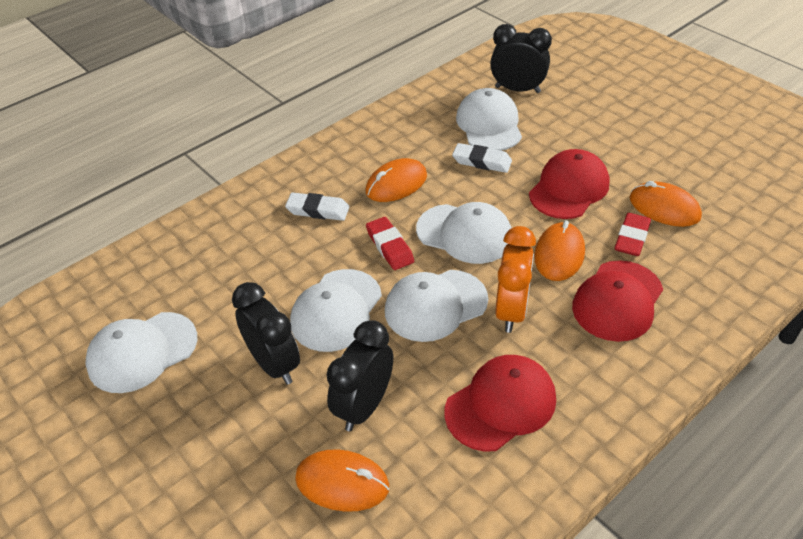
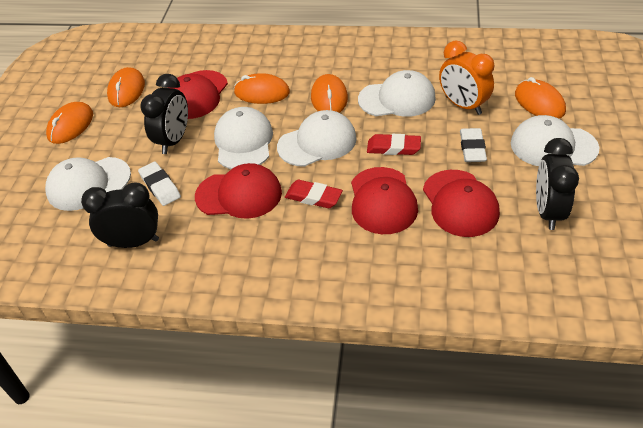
orange mouse: 4 -> 5
red cap: 3 -> 4

